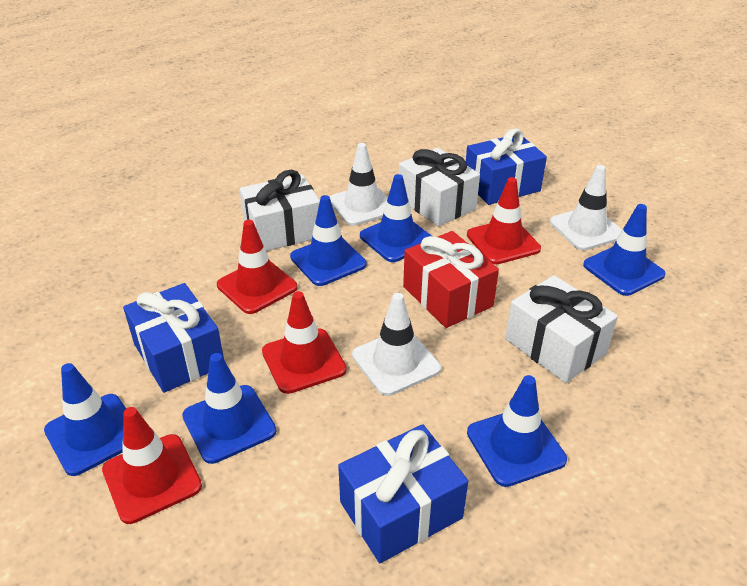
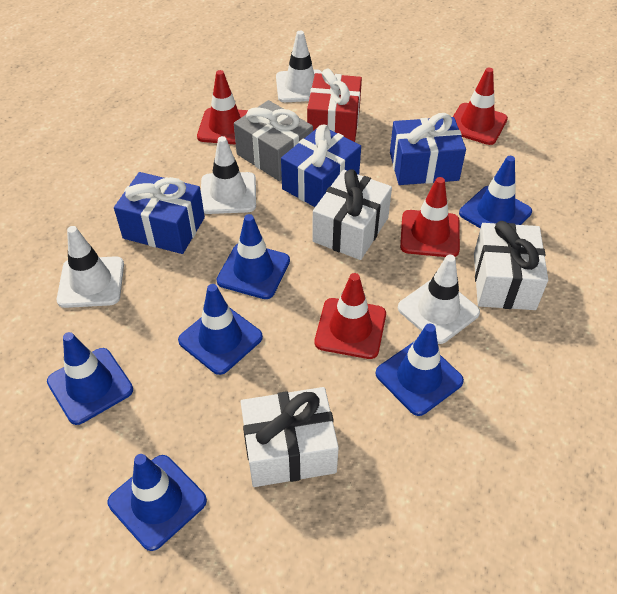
grey gift: 0 -> 1
white traffic cone: 3 -> 4

